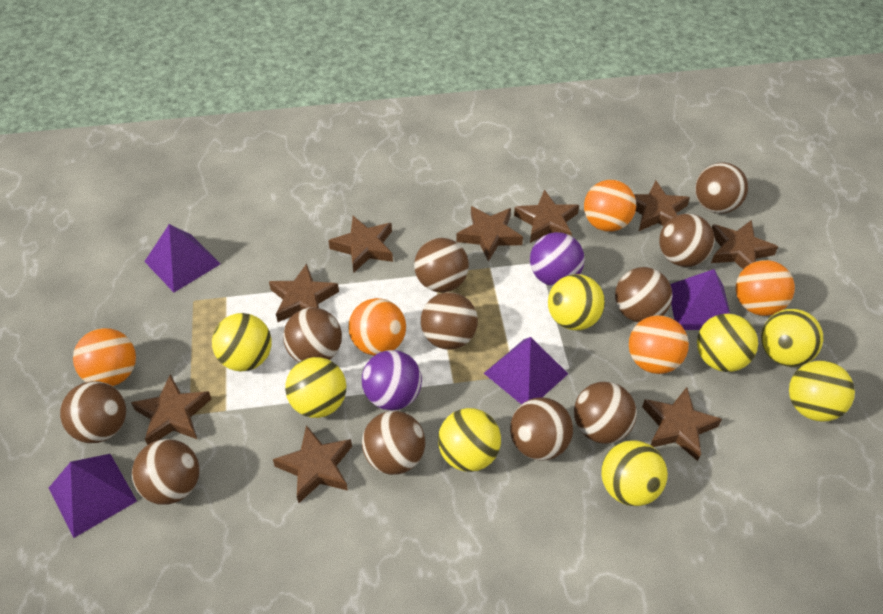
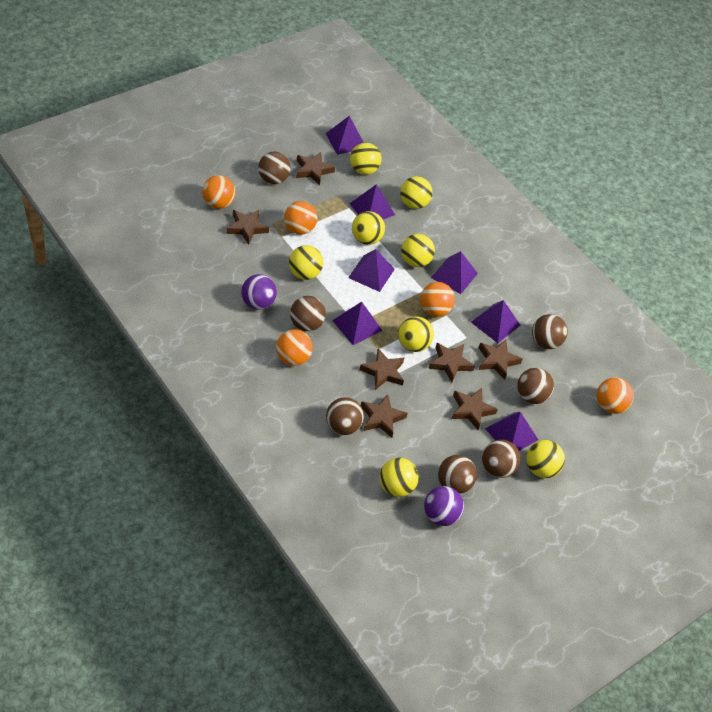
brown ball: 11 -> 7
brown star: 9 -> 7
purple pyramid: 4 -> 7

